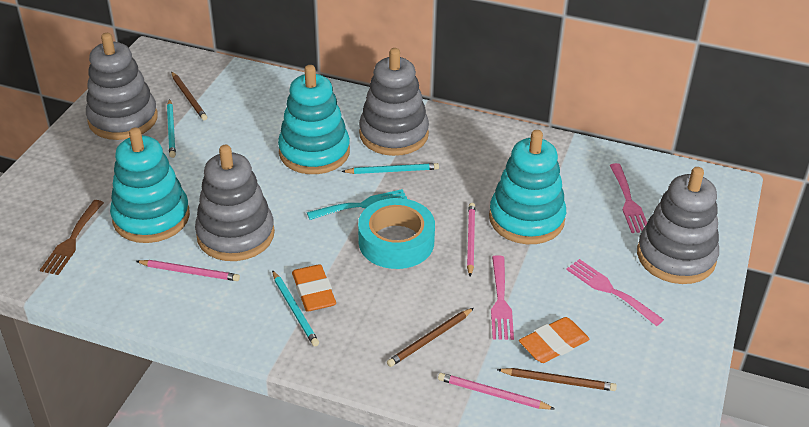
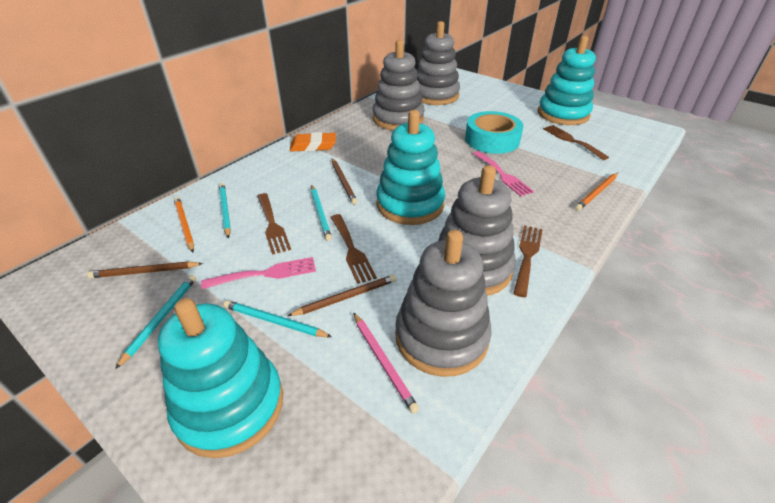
brown fork: 1 -> 4
orange eraser: 2 -> 1
orange pencil: 0 -> 2
pink fork: 3 -> 2
pink pencil: 3 -> 1
turquoise fork: 1 -> 0
turquoise pencil: 3 -> 4

